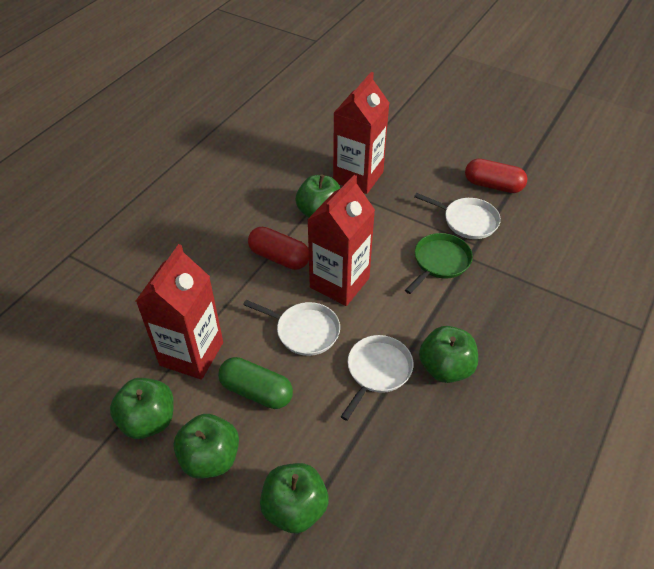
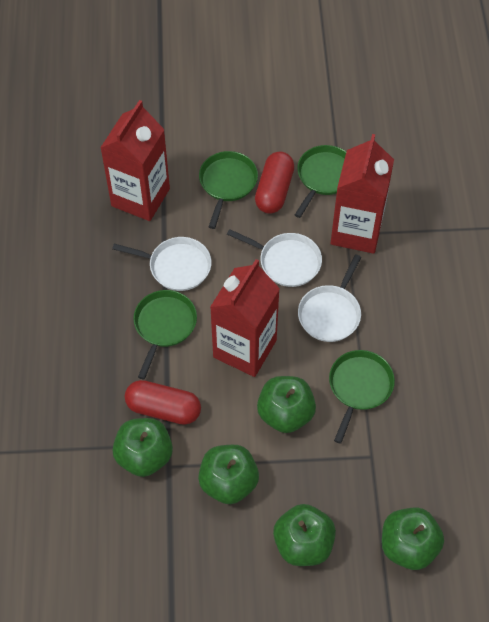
green capsule: 1 -> 0
green pan: 1 -> 4

